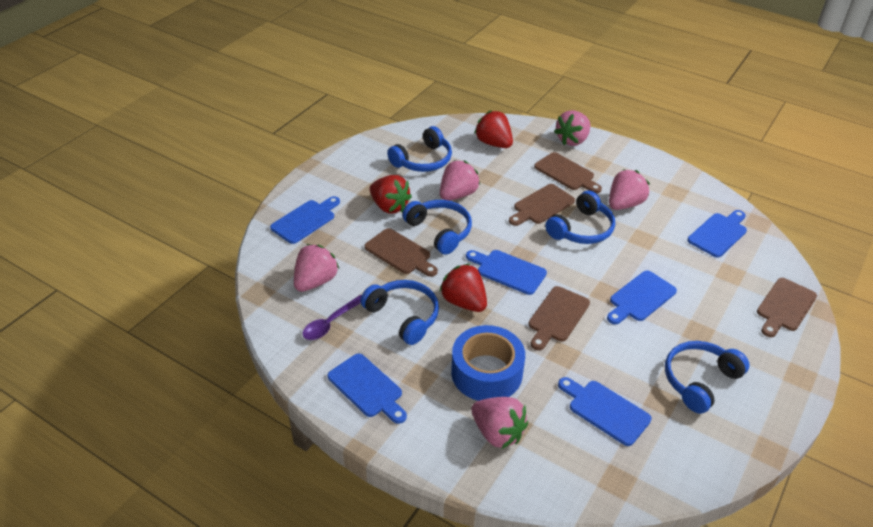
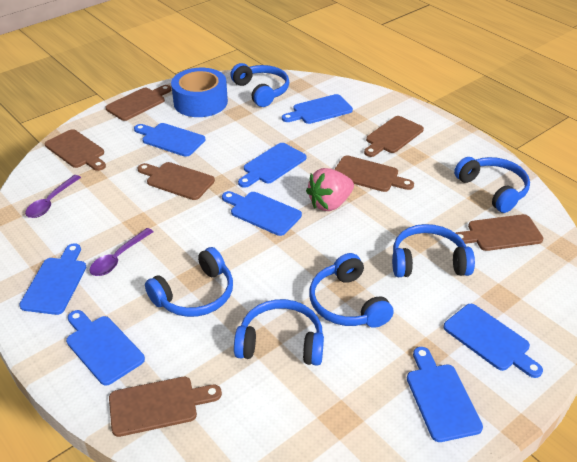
blue cutting board: 6 -> 8
blue headphones: 5 -> 6
brown cutting board: 5 -> 7
pink strawberry: 5 -> 1
purple spoon: 1 -> 2
red strawberry: 3 -> 0

